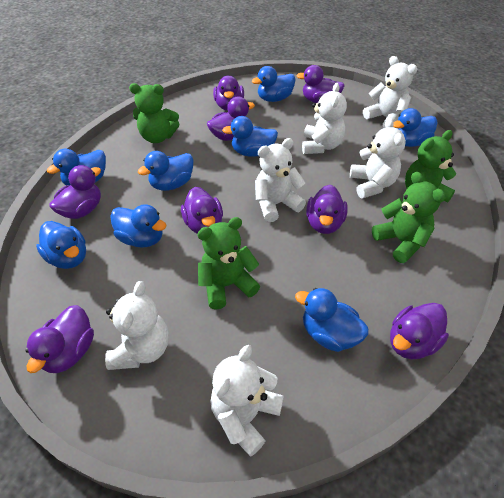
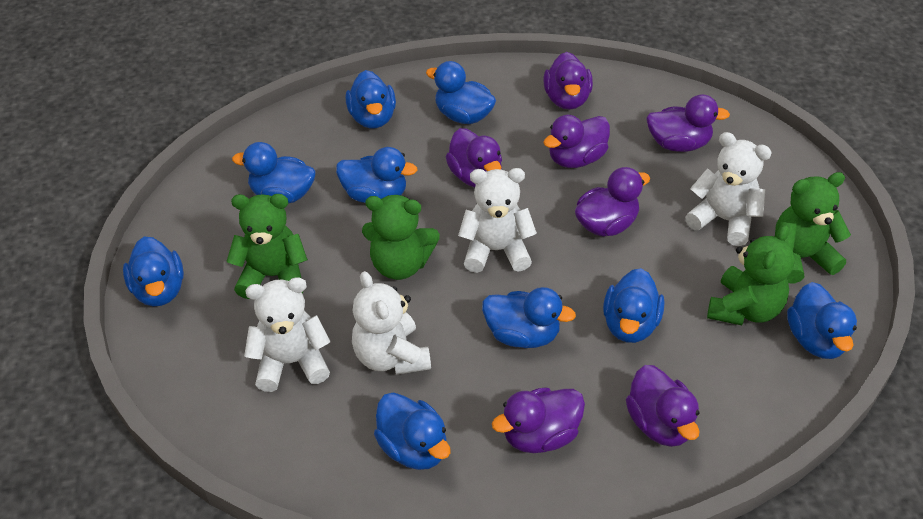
blue duck: 8 -> 9
purple duck: 8 -> 7
white teddy bear: 6 -> 4

